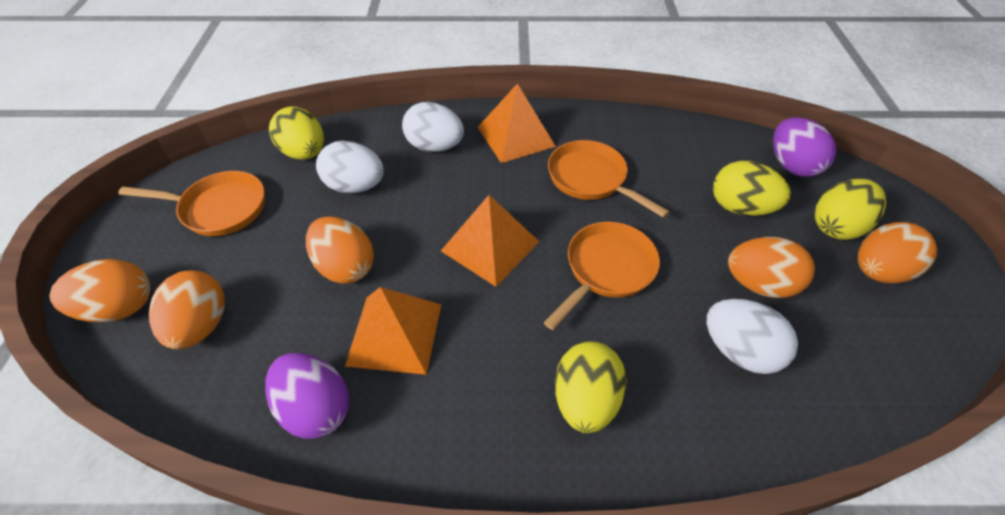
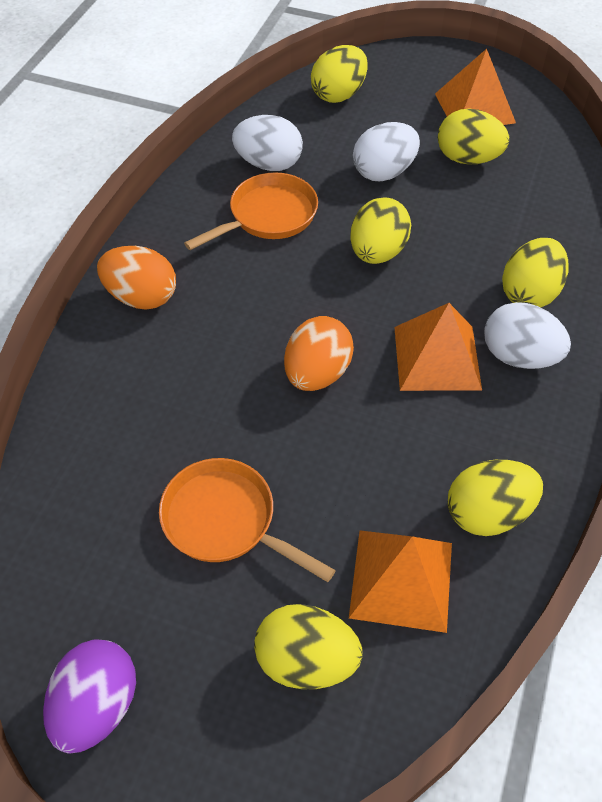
orange egg: 5 -> 2
orange pan: 3 -> 2
purple egg: 2 -> 1
yellow egg: 4 -> 6

